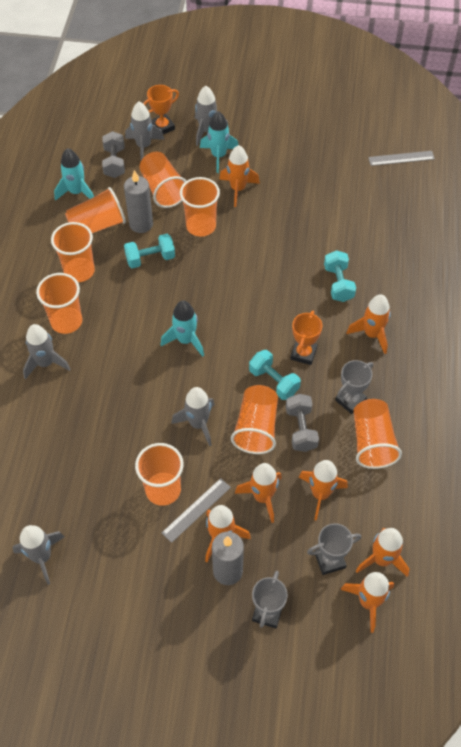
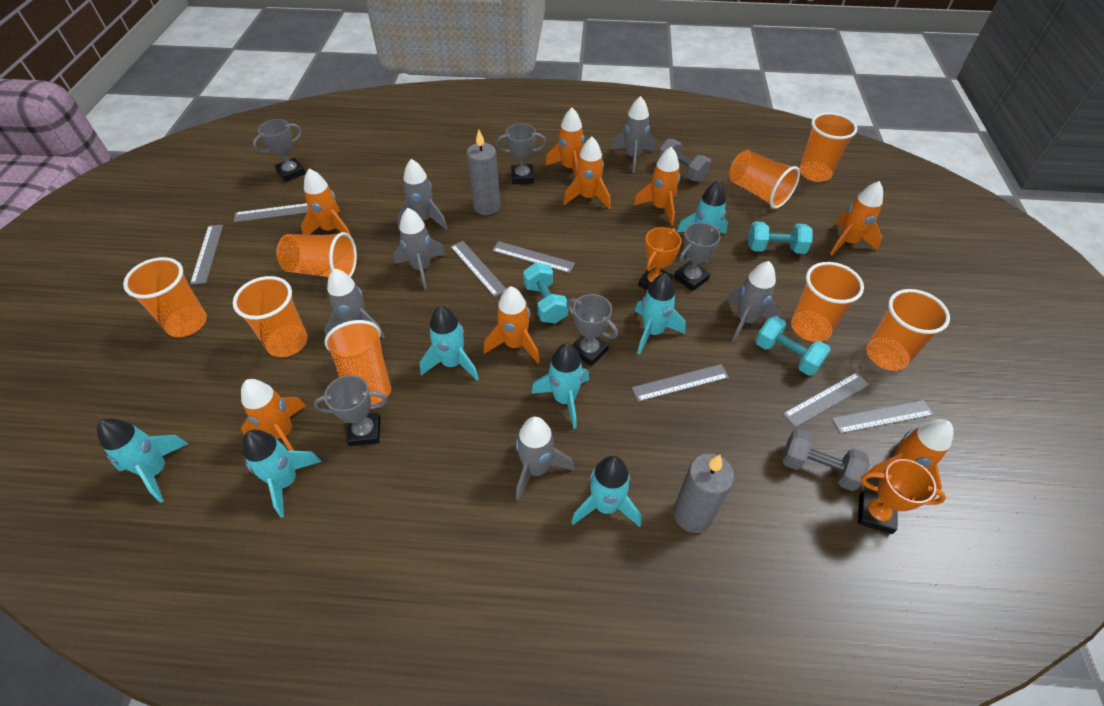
grey rocket: 5 -> 6
grey ruler: 2 -> 7
grey trophy: 3 -> 5
orange rocket: 7 -> 8
turquoise rocket: 3 -> 7

